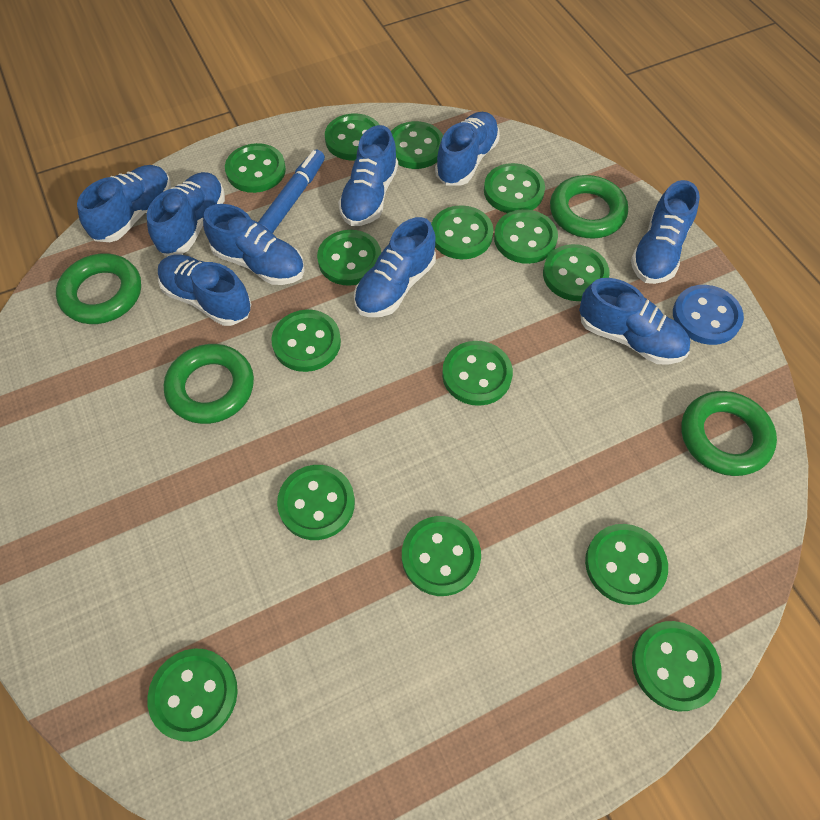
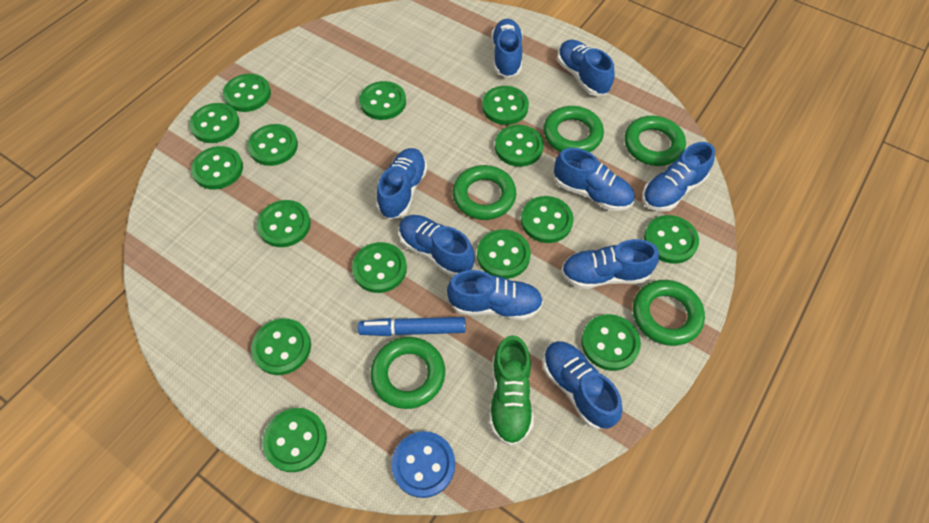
green ring: 4 -> 5
green shoe: 0 -> 1

